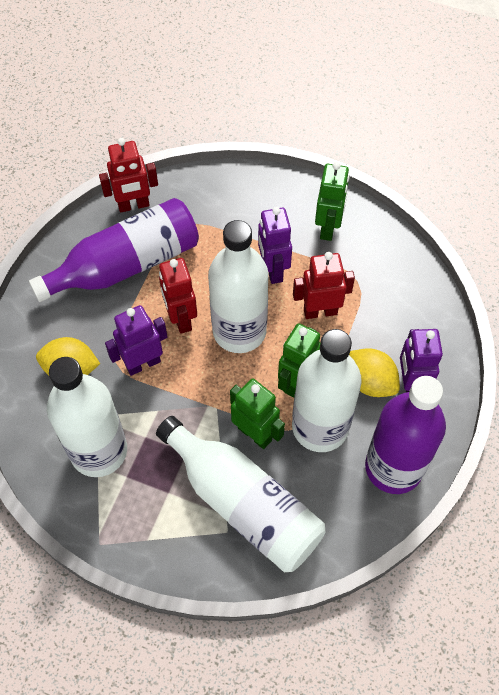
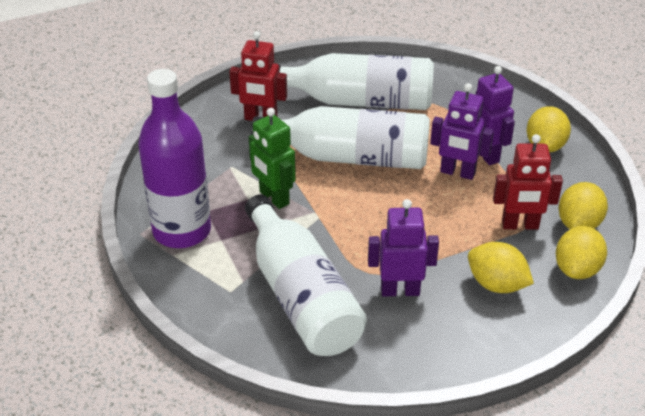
green robot: 3 -> 1
purple bottle: 2 -> 1
red robot: 3 -> 2
white bottle: 4 -> 3
yellow lemon: 2 -> 4

